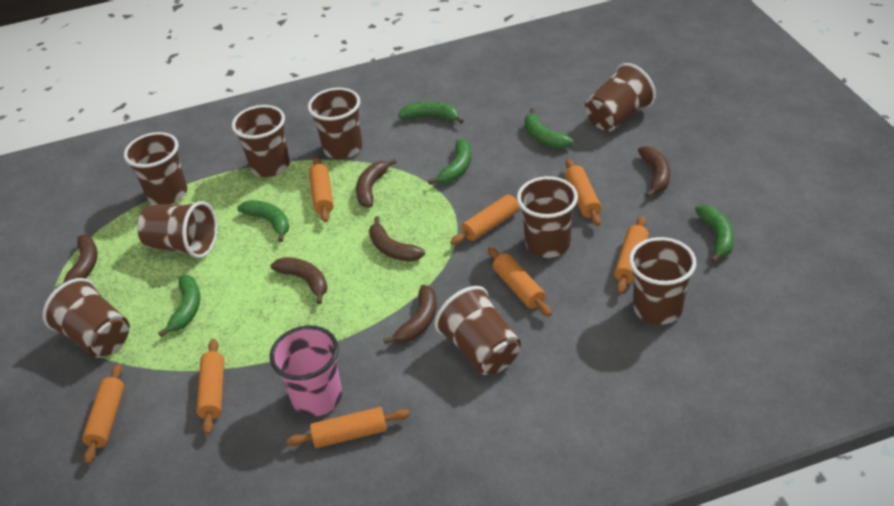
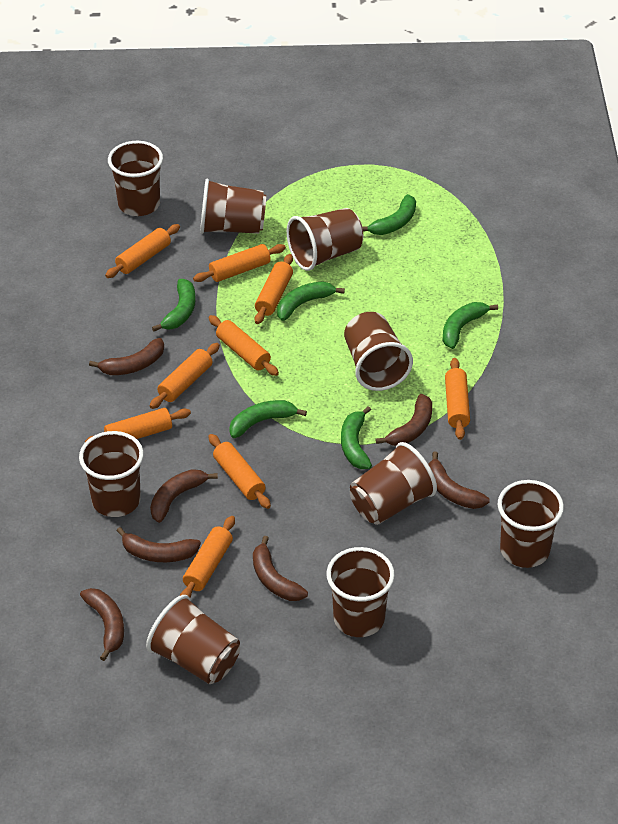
brown banana: 6 -> 7
orange rolling pin: 8 -> 9
pink cup: 1 -> 0

